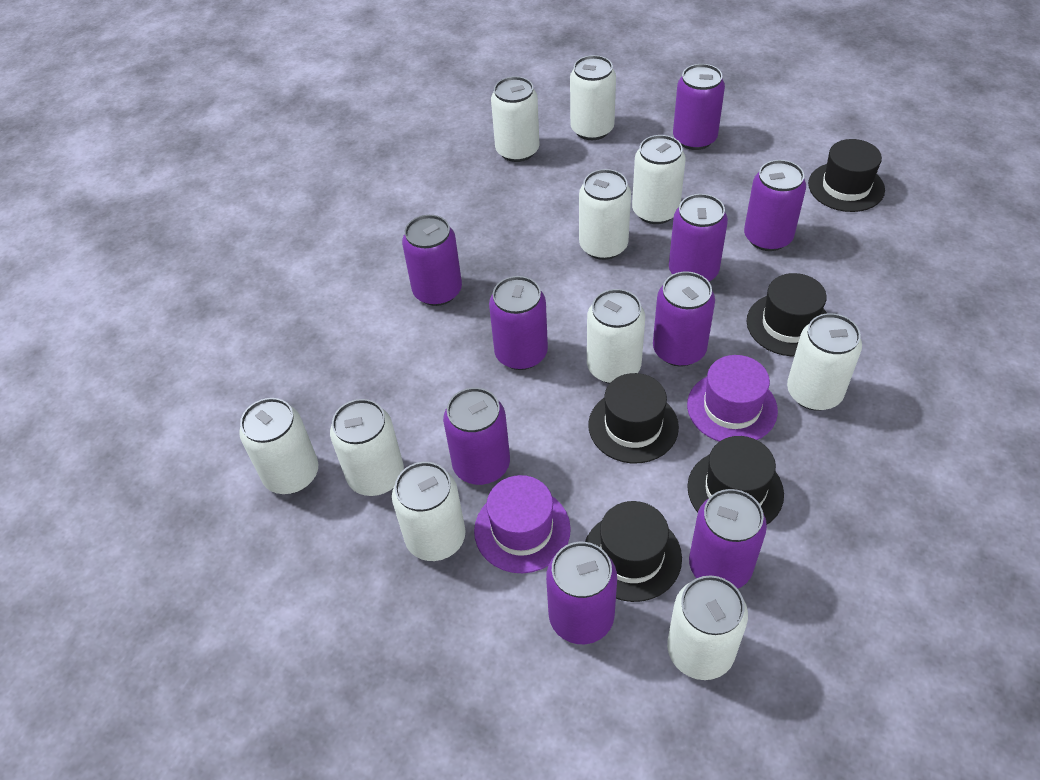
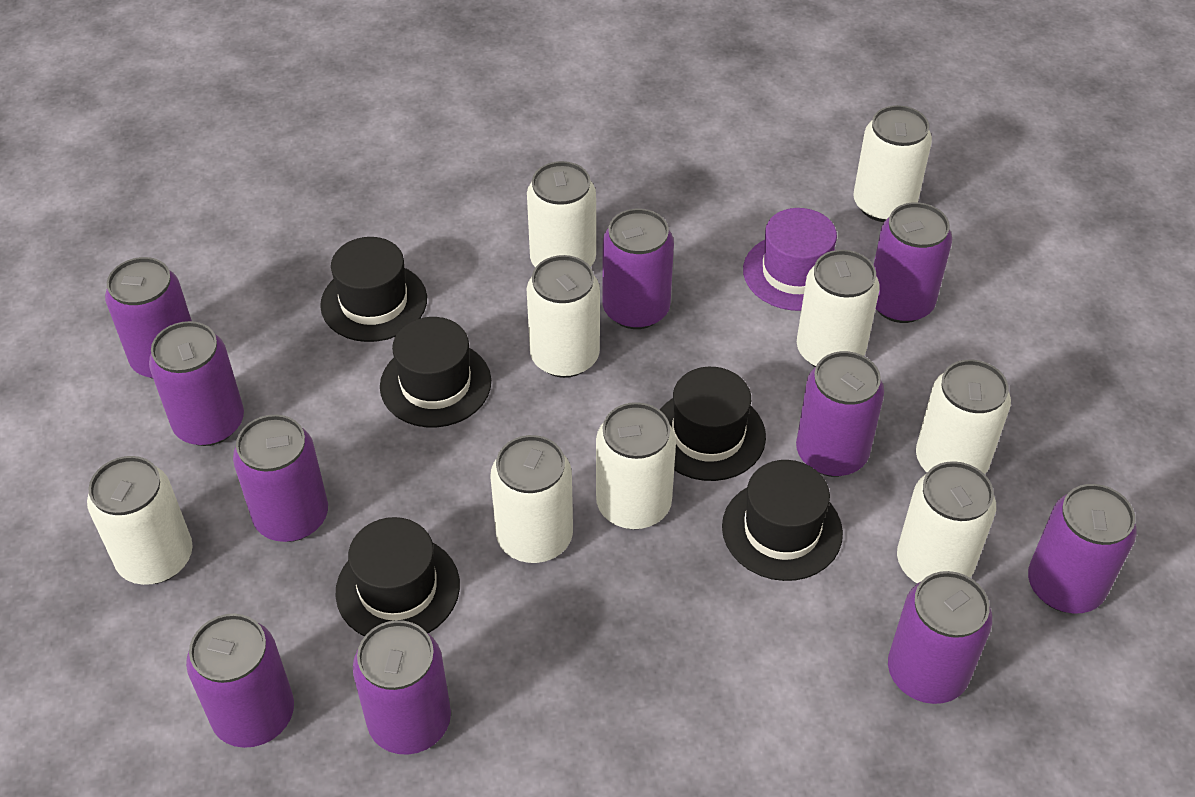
purple can: 9 -> 10
purple hat: 2 -> 1
white can: 10 -> 9

